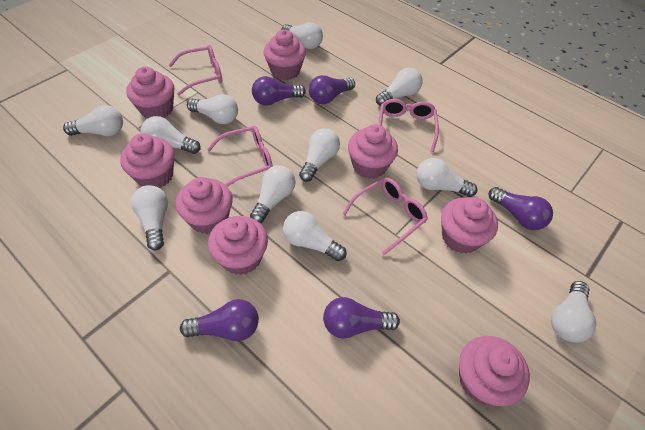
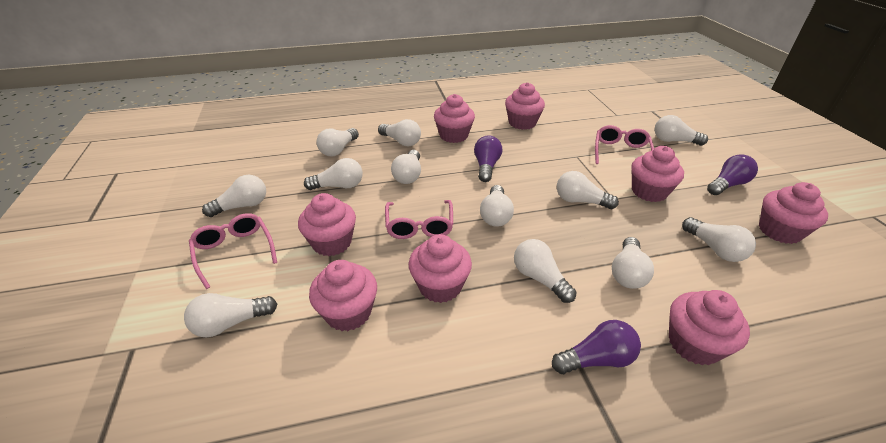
pink glasses: 4 -> 3
purple light bulb: 5 -> 3
white light bulb: 11 -> 12

